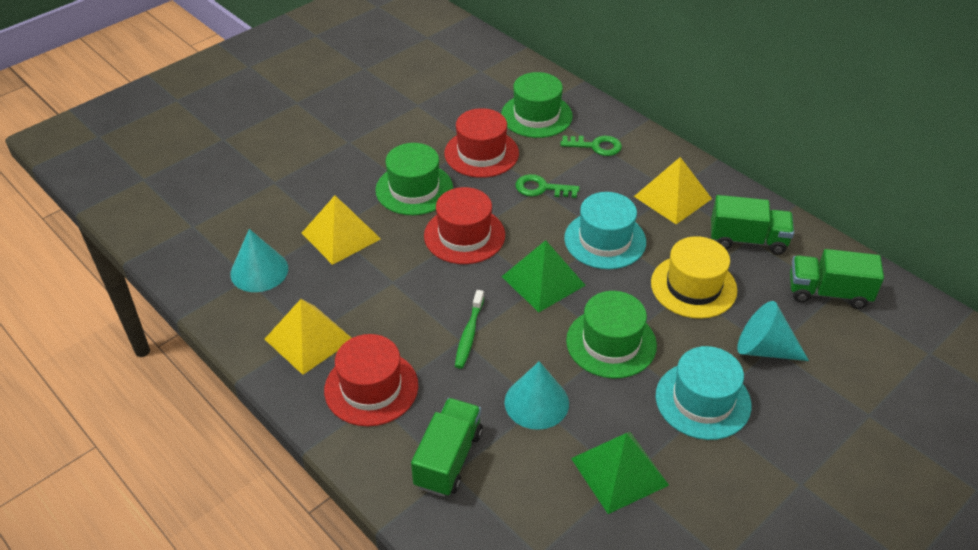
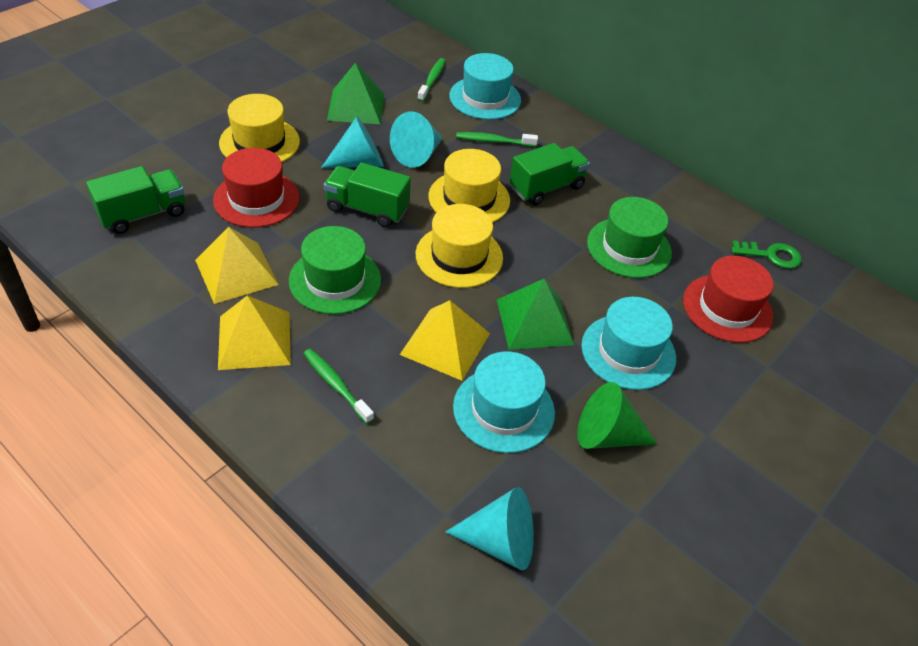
green cone: 0 -> 1
green hat: 3 -> 2
green key: 2 -> 1
green toothbrush: 1 -> 3
red hat: 3 -> 2
turquoise hat: 2 -> 3
yellow hat: 1 -> 3

